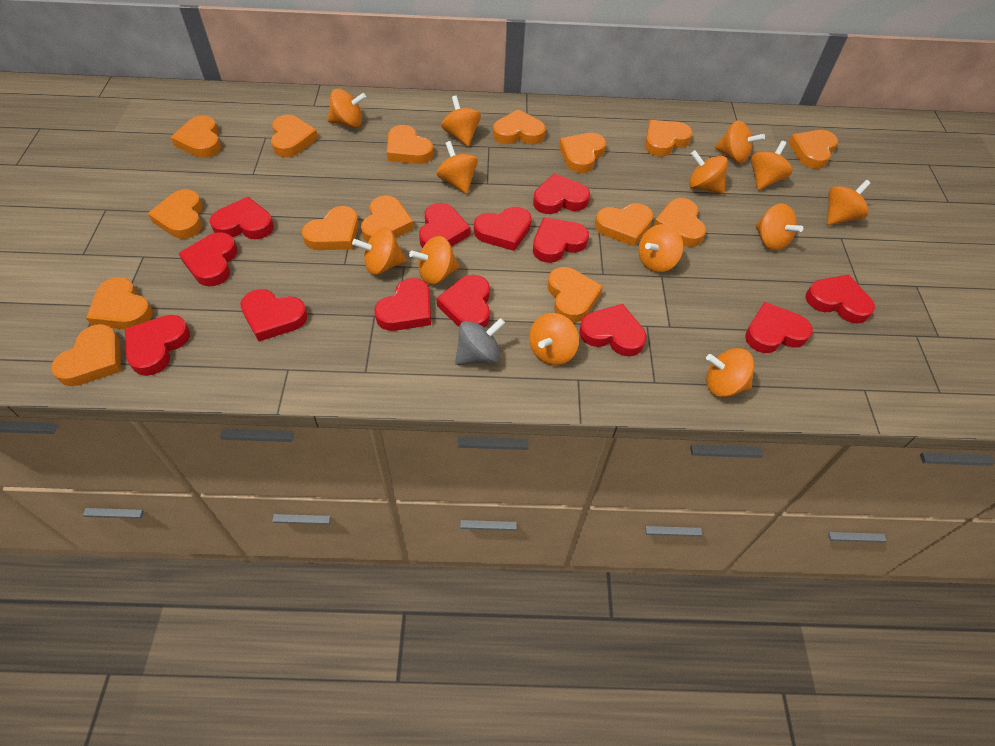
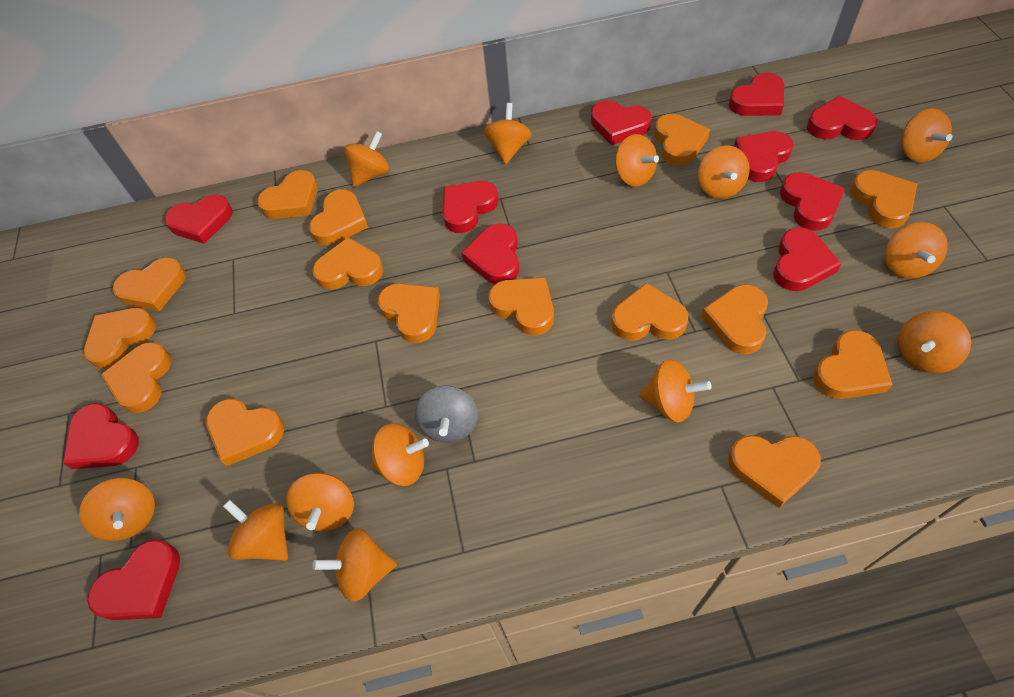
red heart: 13 -> 11

